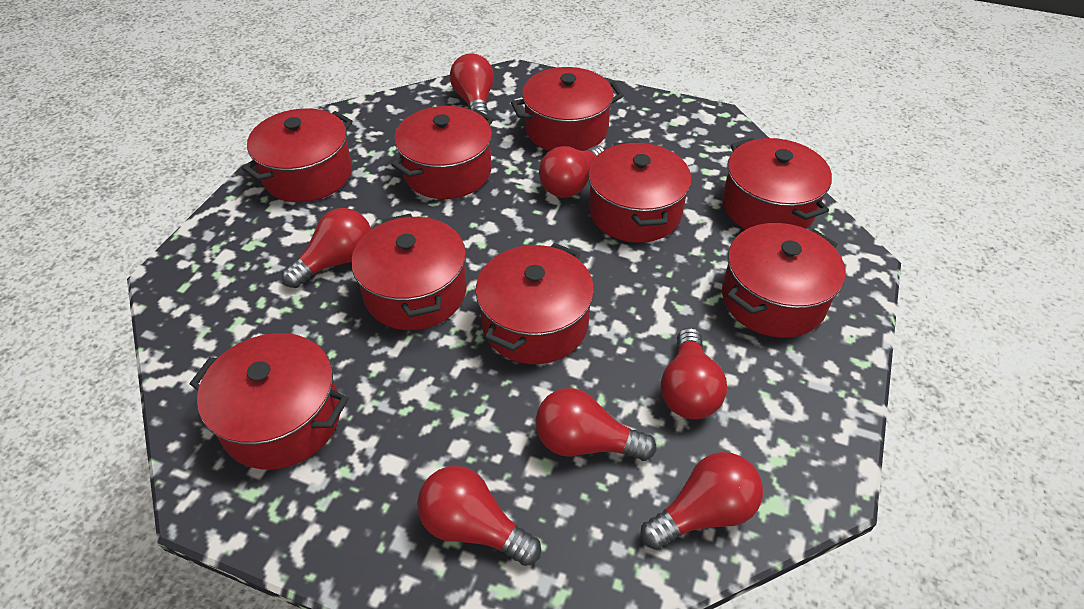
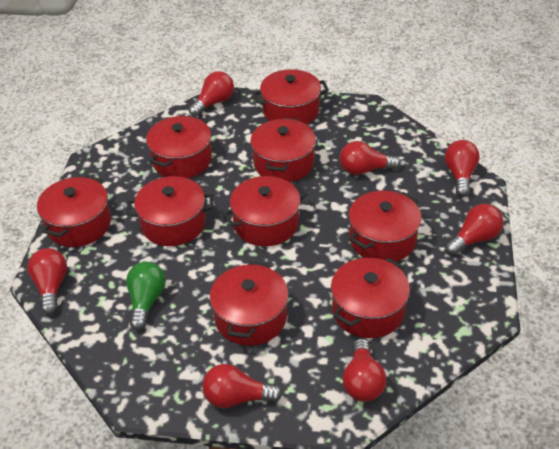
green light bulb: 0 -> 1

